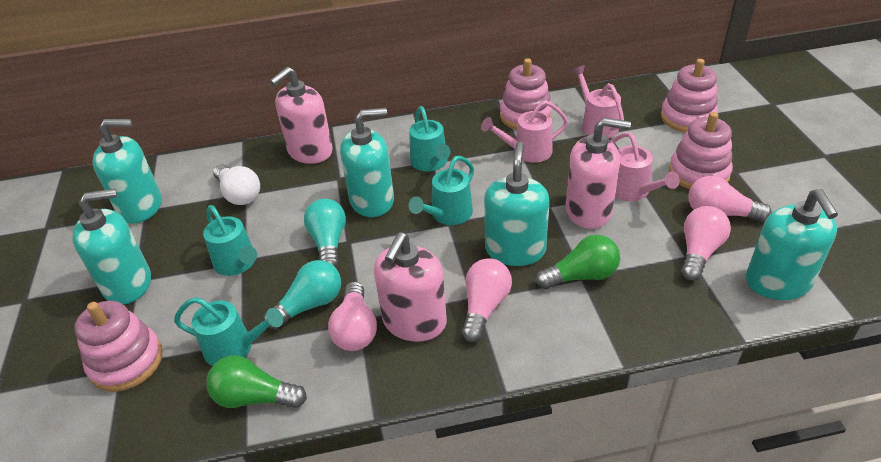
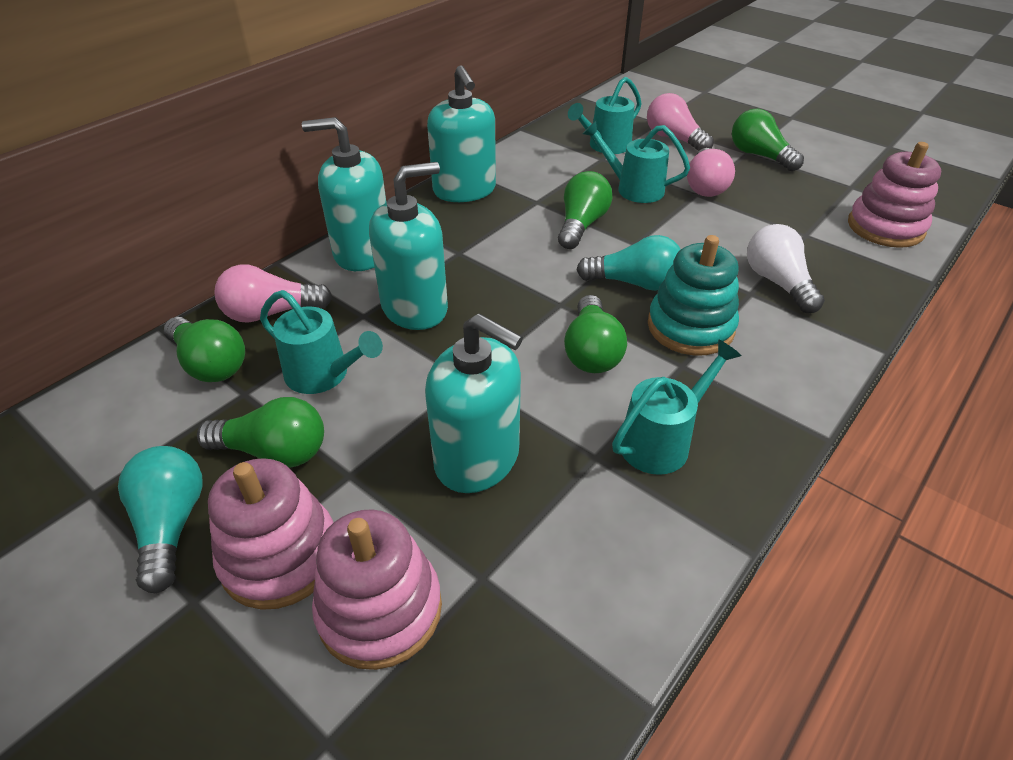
green light bulb: 2 -> 5
pink light bulb: 4 -> 3
pink soap dispenser: 3 -> 0
pink stacking toy: 4 -> 3
pink watering can: 3 -> 0
turquoise soap dispenser: 5 -> 4
turquoise stacking toy: 0 -> 1

